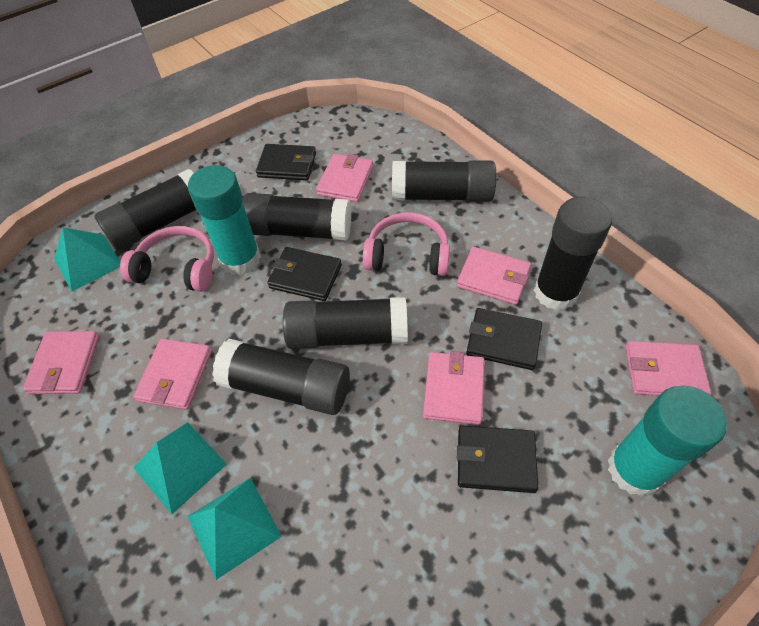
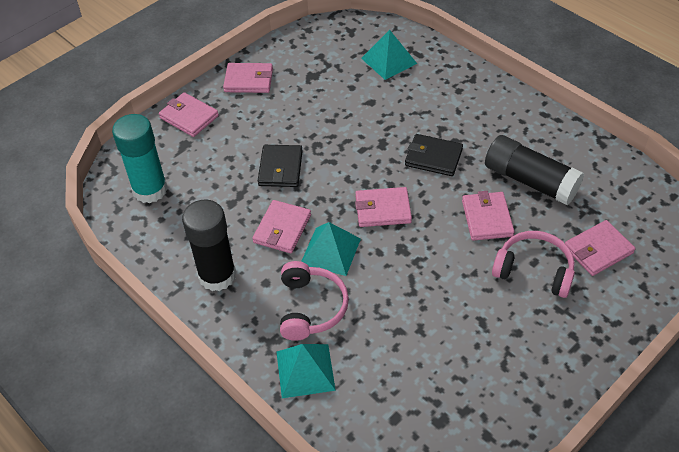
black glue stick: 6 -> 2
black wallet: 4 -> 2
turquoise glue stick: 2 -> 1

